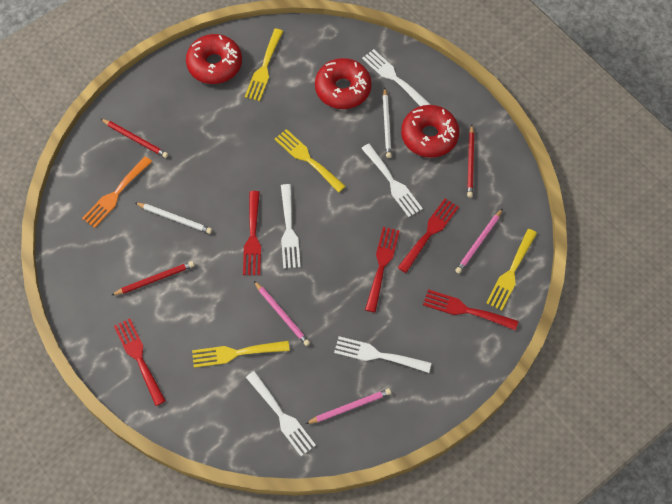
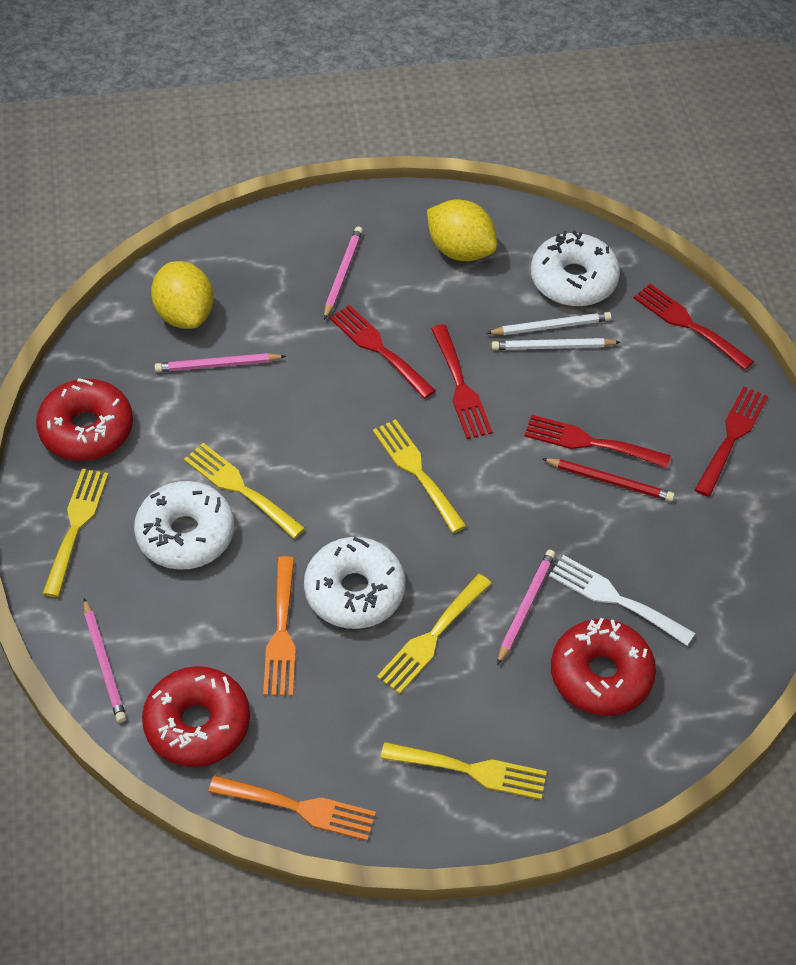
orange fork: 1 -> 2
pink pencil: 3 -> 4
red pencil: 3 -> 1
white donut: 0 -> 3
white fork: 5 -> 1
yellow fork: 4 -> 5
yellow lemon: 0 -> 2

